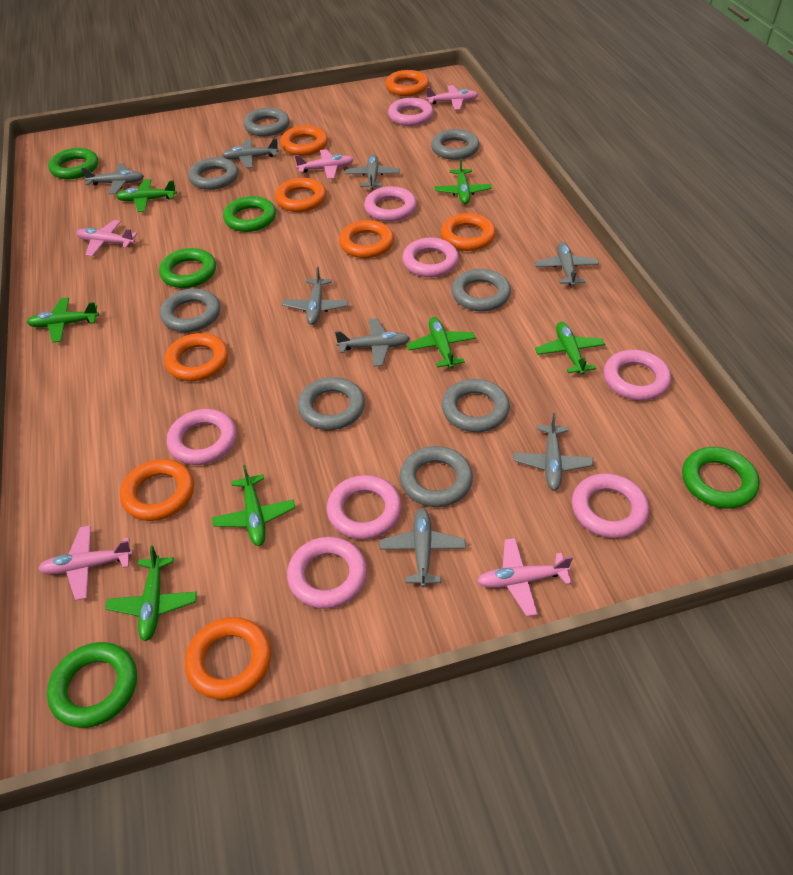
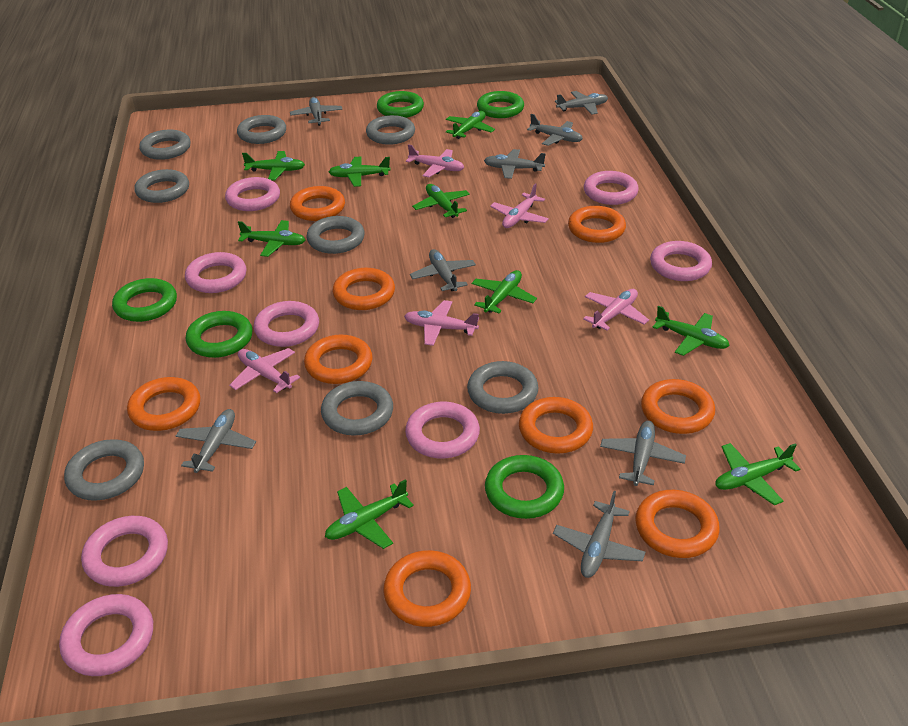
green plane: 7 -> 9
orange ring: 8 -> 9

